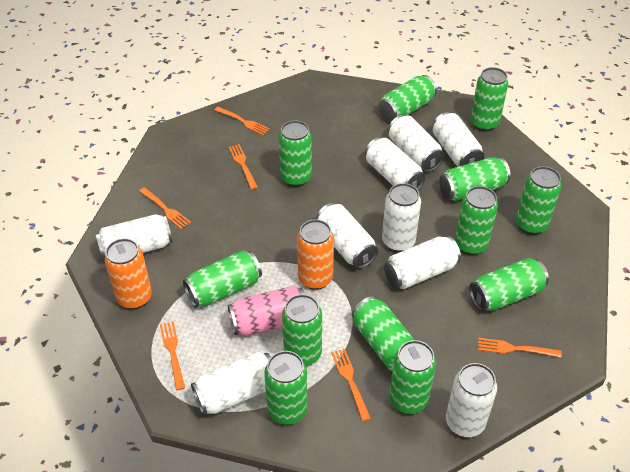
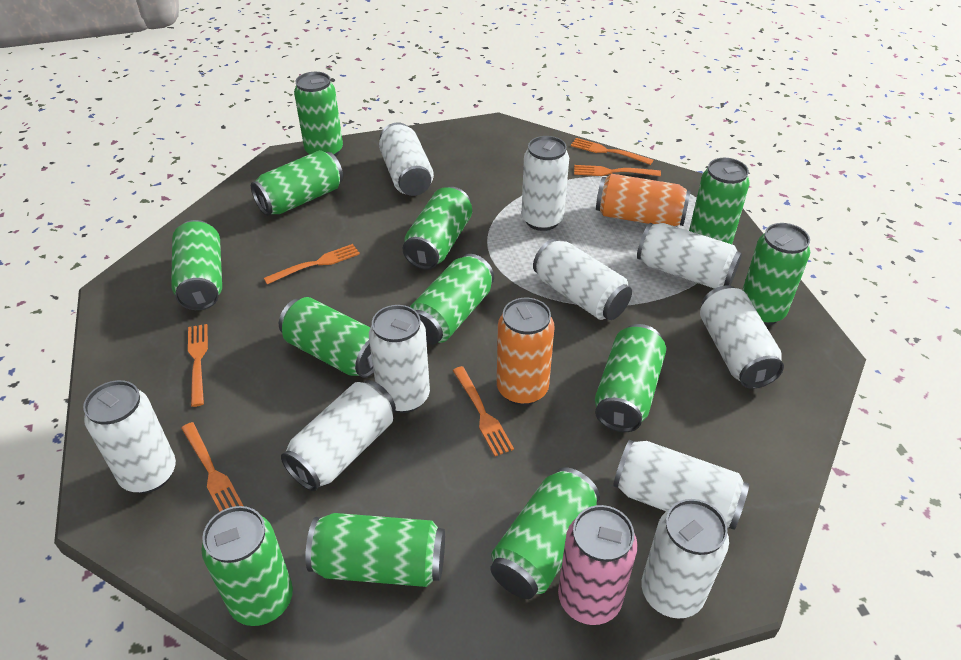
white can: 9 -> 10

